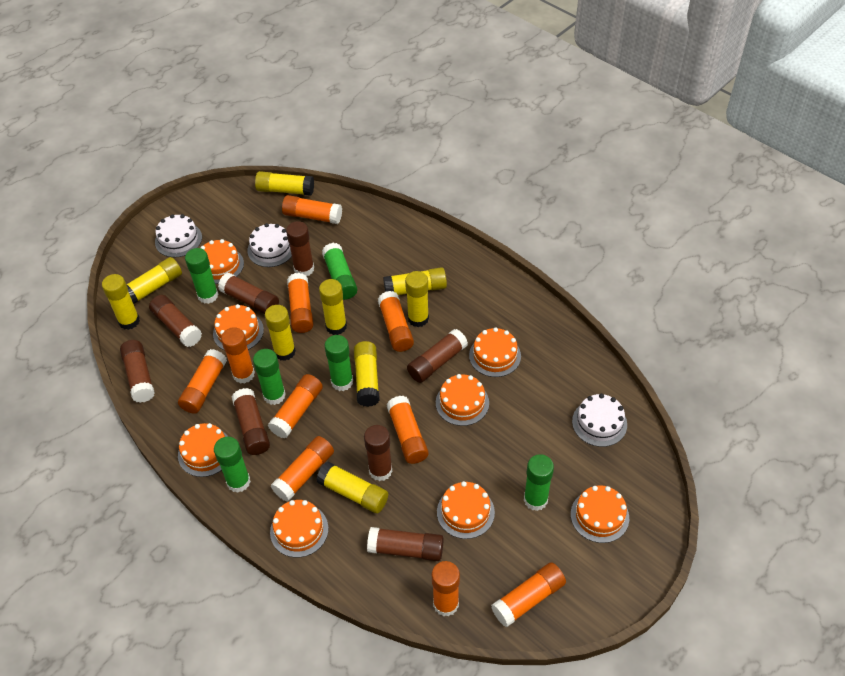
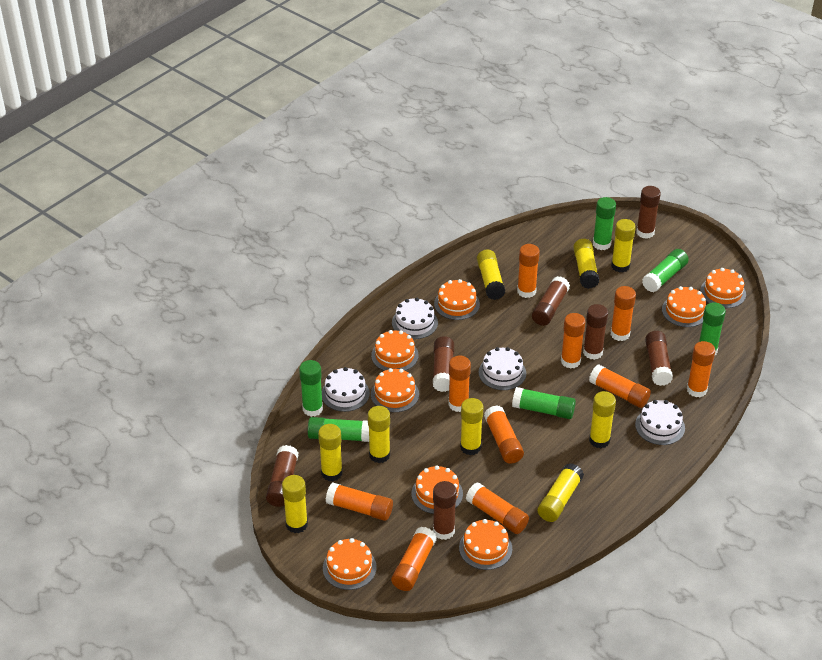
brown glue stick: 8 -> 7
white cake: 3 -> 4

